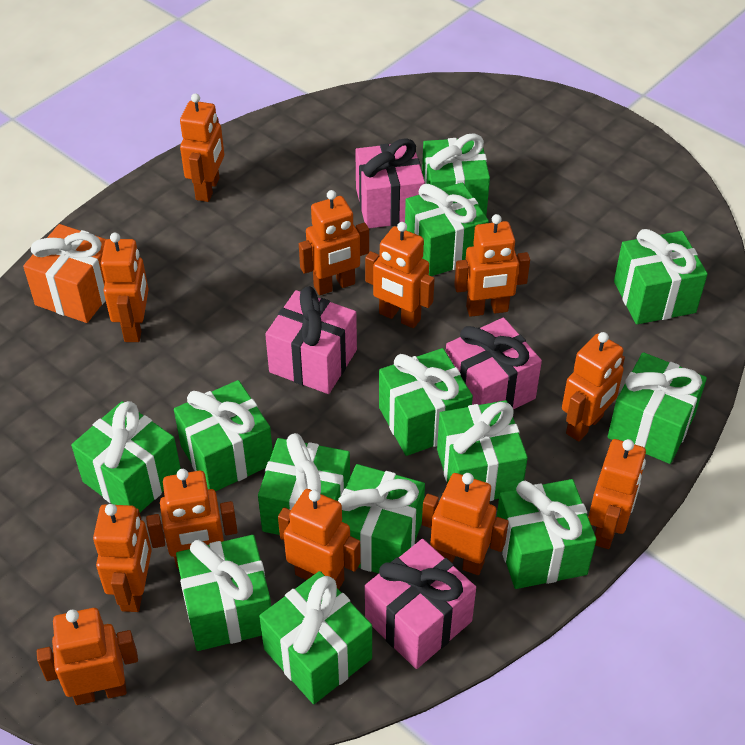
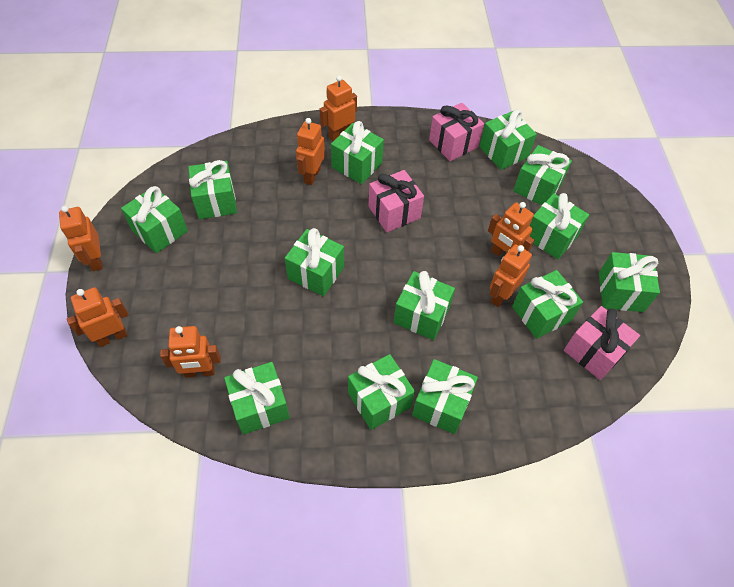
orange gift: 1 -> 0
orange robot: 12 -> 7
pink gift: 4 -> 3

